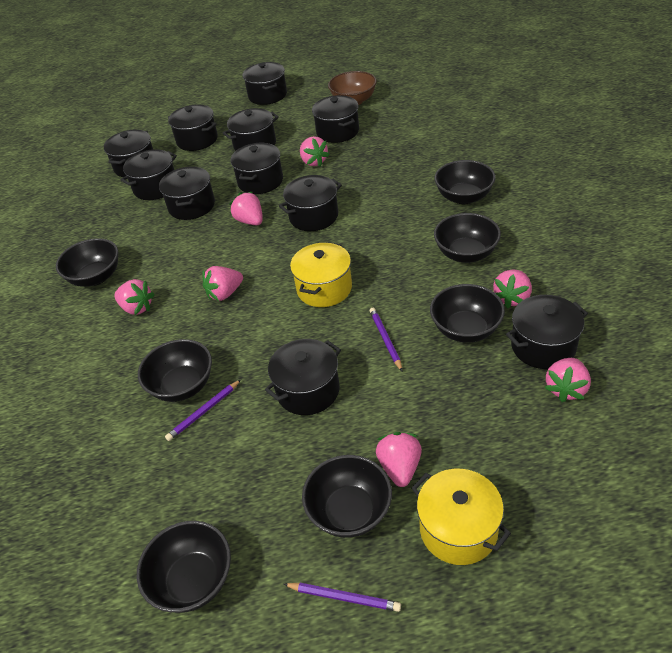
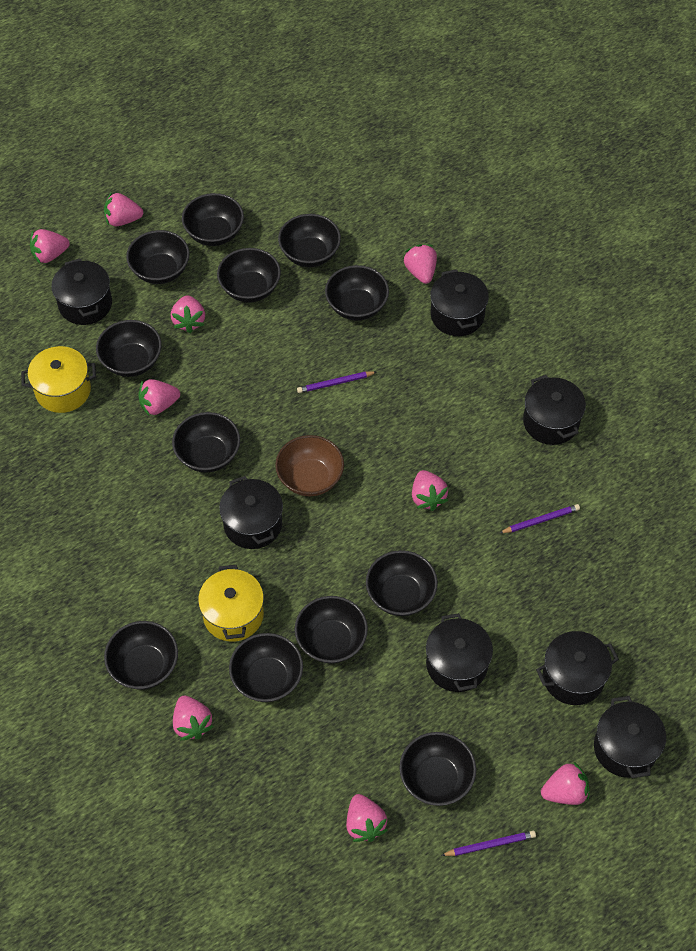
black bowl: 7 -> 12
black pot: 11 -> 7
pink strawberry: 7 -> 9

